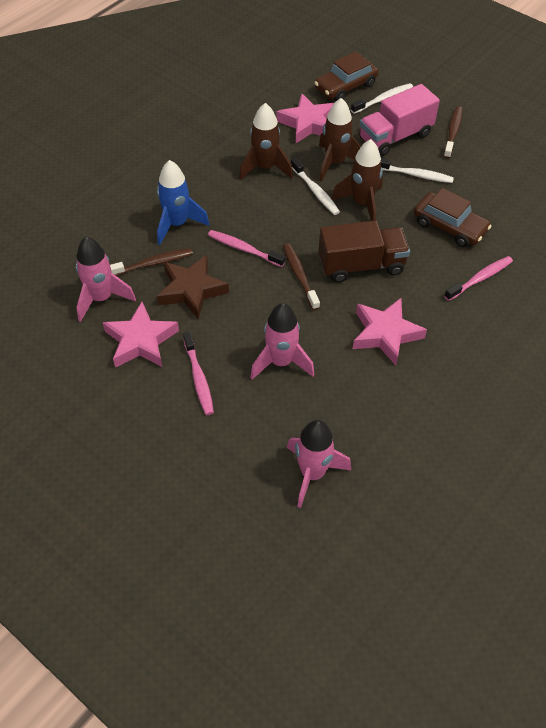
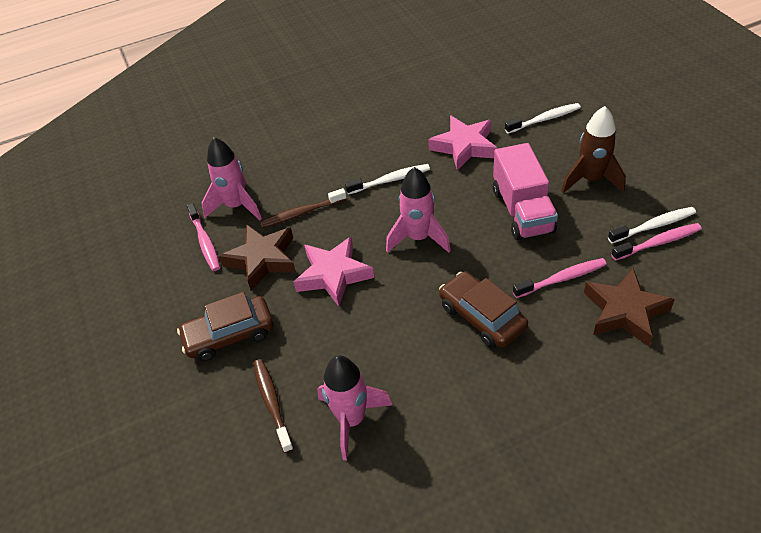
blue rocket: 1 -> 0
brown rocket: 3 -> 1
brown star: 1 -> 2
brown toothbrush: 3 -> 2
brown truck: 1 -> 0
pink star: 3 -> 2

